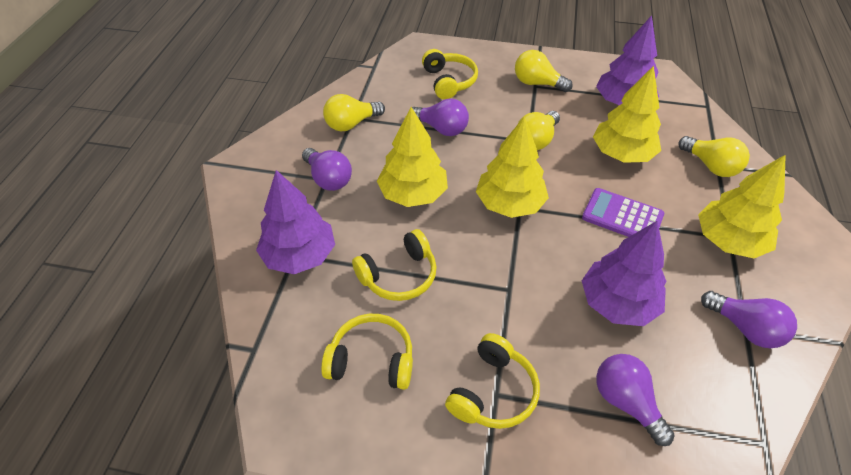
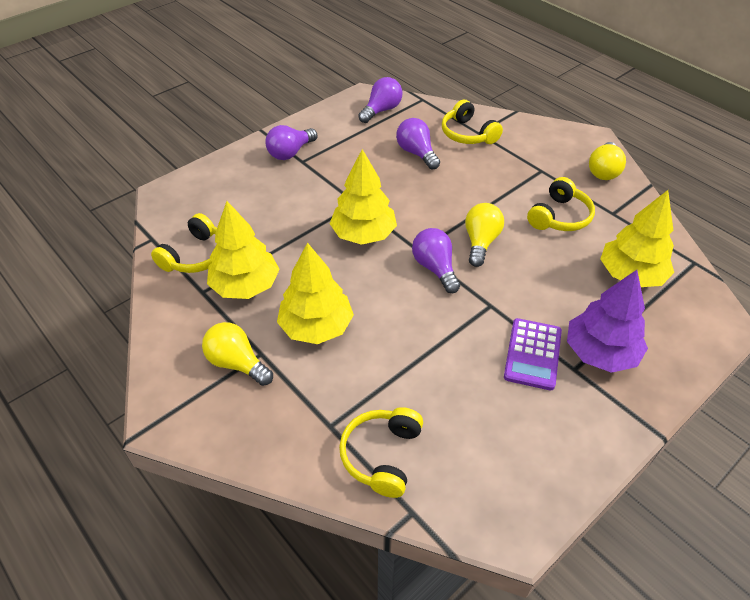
purple tree: 3 -> 1
yellow light bulb: 4 -> 3

